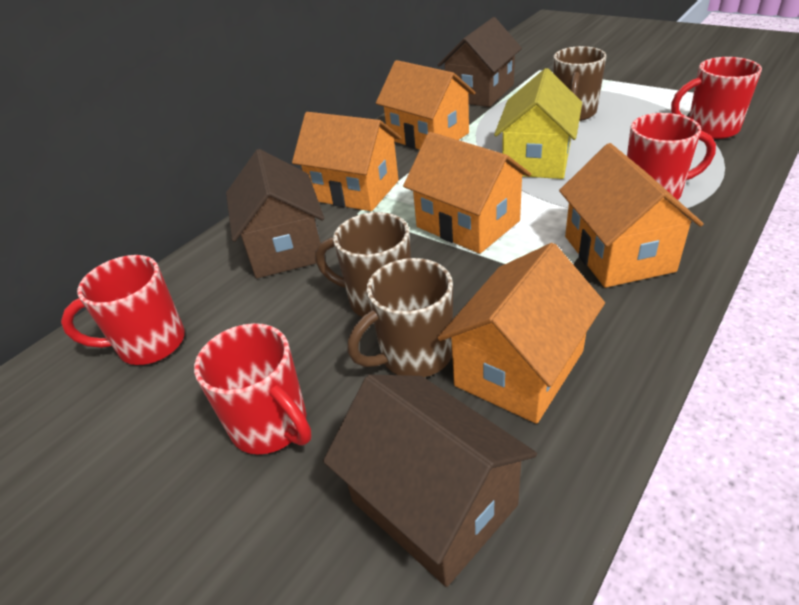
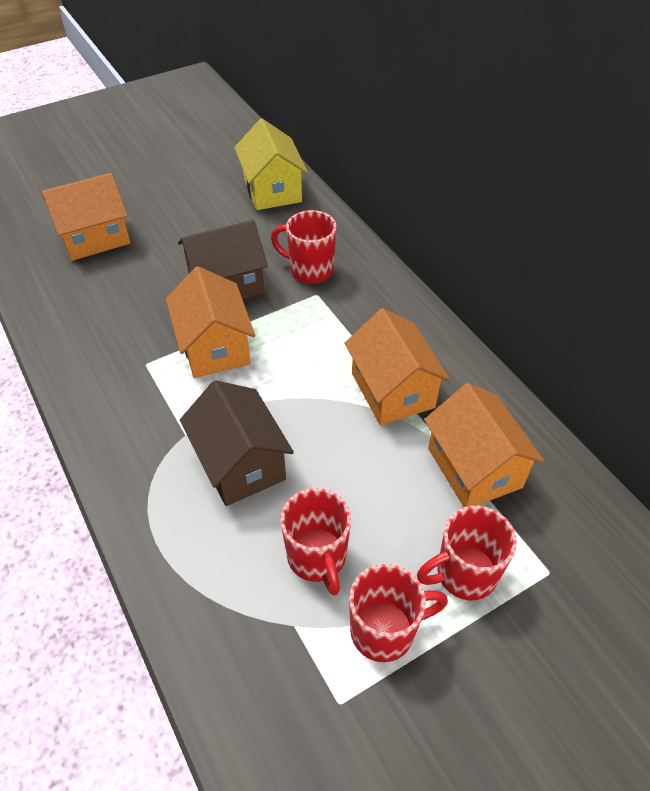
brown house: 3 -> 2
brown mug: 3 -> 0
orange house: 5 -> 4

